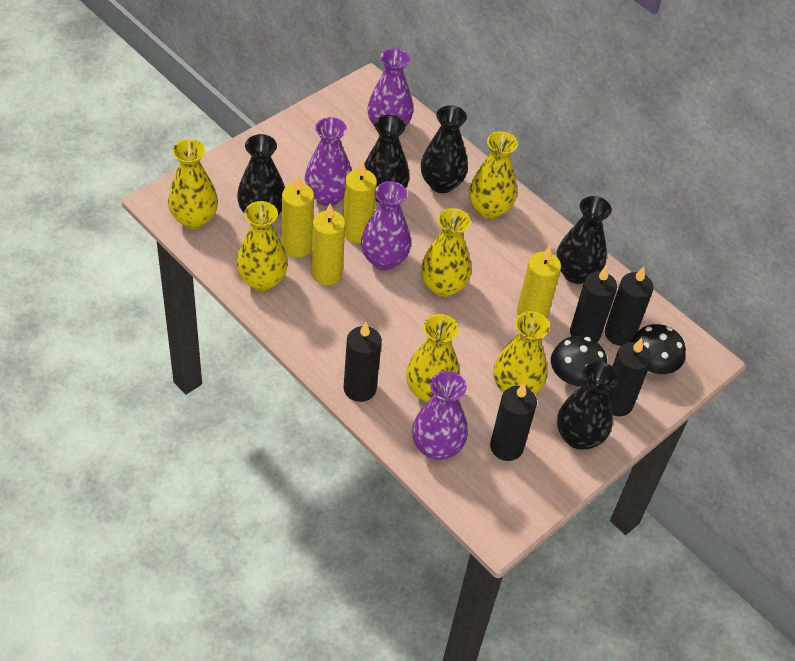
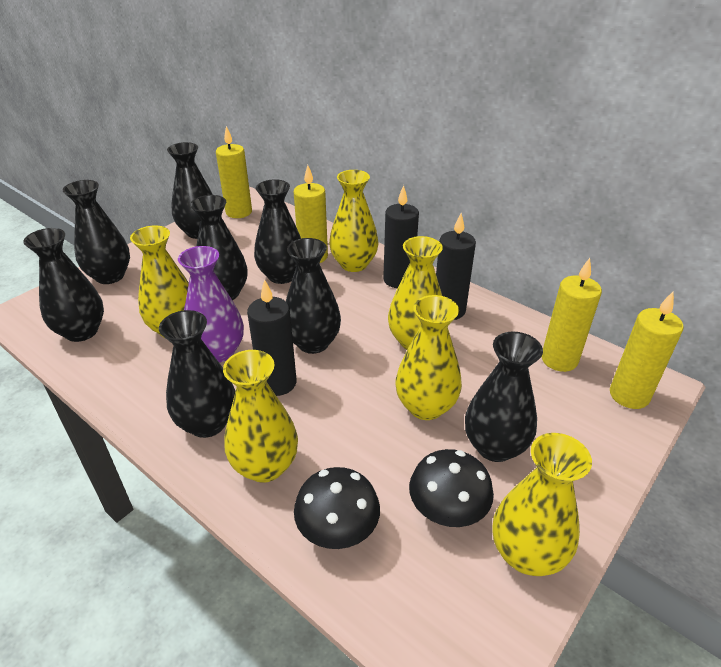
black candle: 5 -> 3
black vase: 5 -> 8
purple vase: 4 -> 1

